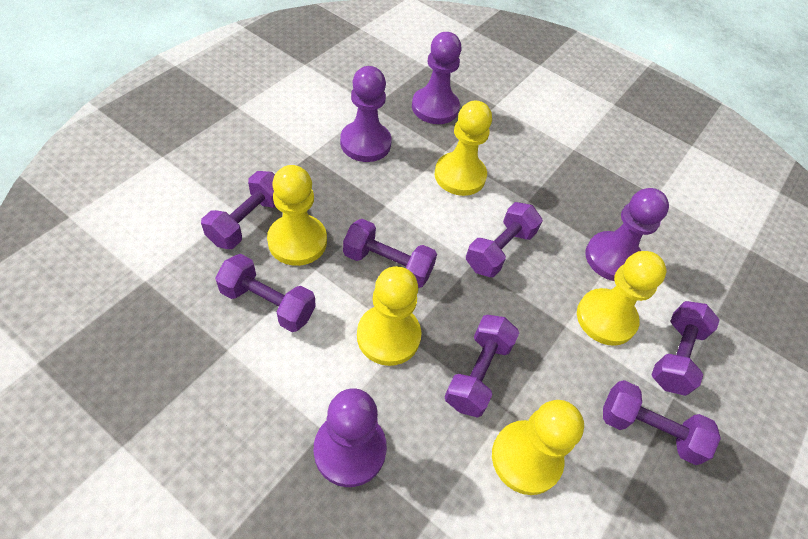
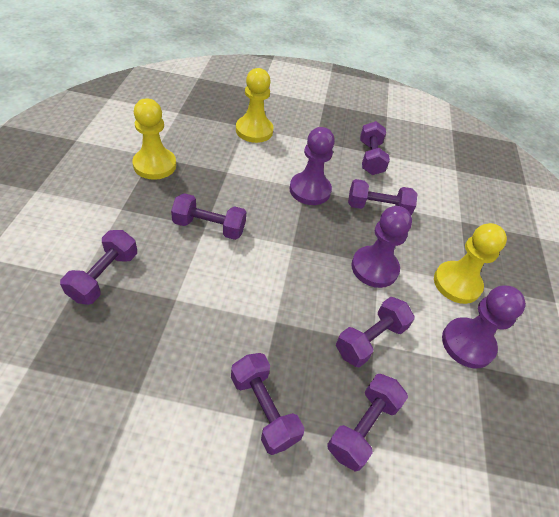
purple pawn: 4 -> 3
yellow pawn: 5 -> 3

